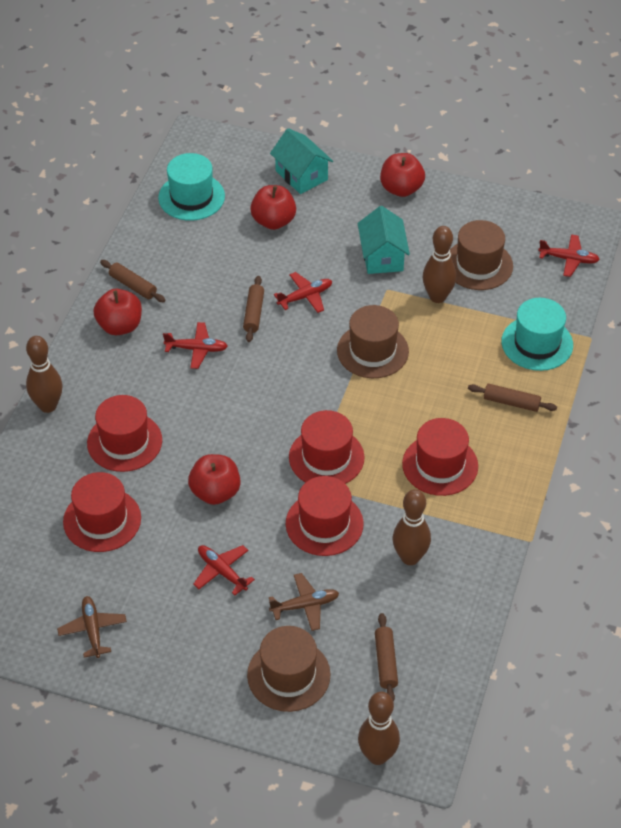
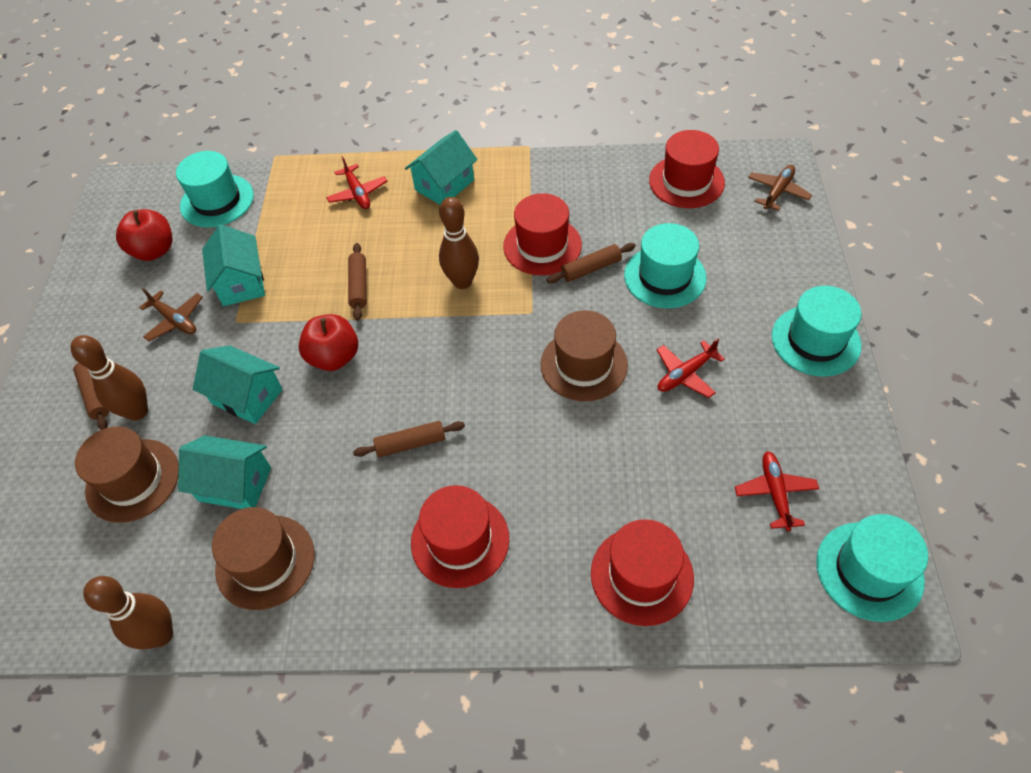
brown bowling pin: 4 -> 3
red apple: 4 -> 2
red hat: 5 -> 4
red plane: 4 -> 3
turquoise hat: 2 -> 4
turquoise house: 2 -> 4

